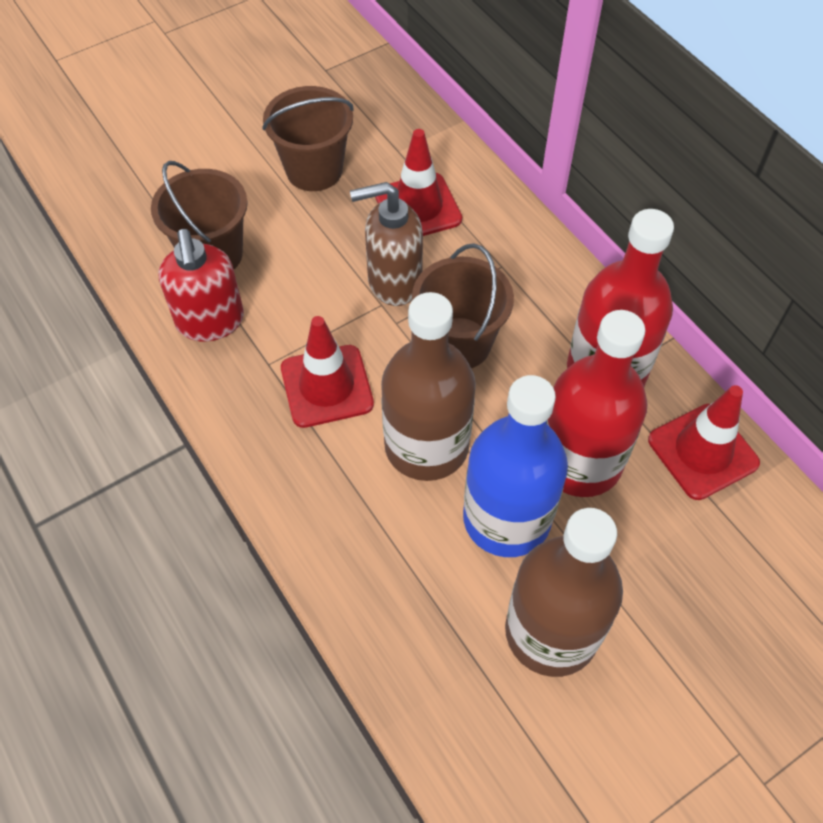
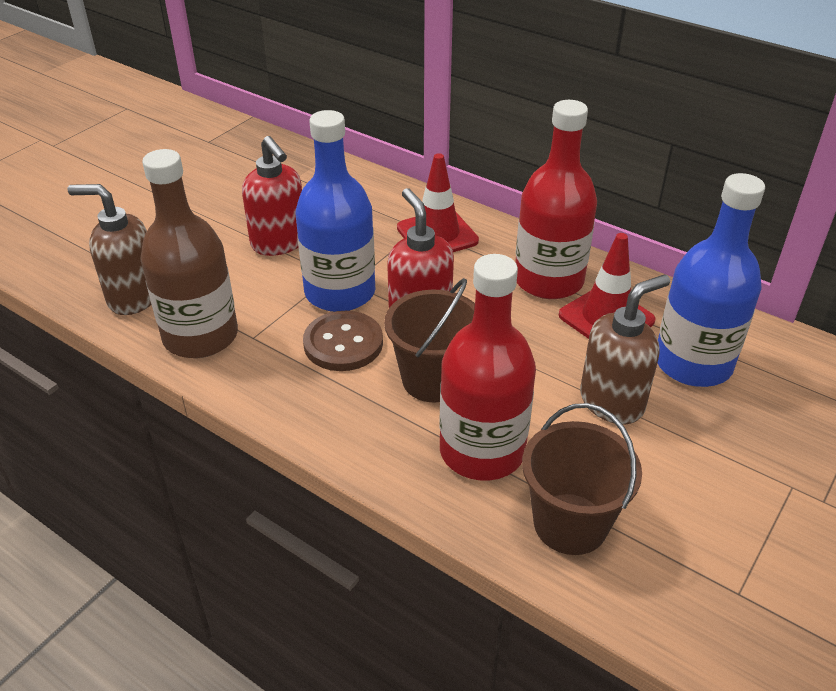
blue bottle: 1 -> 2
brown bottle: 2 -> 1
brown bucket: 3 -> 2
brown button: 0 -> 1
brown soap dispenser: 1 -> 2
red soap dispenser: 1 -> 2
red traffic cone: 3 -> 2

